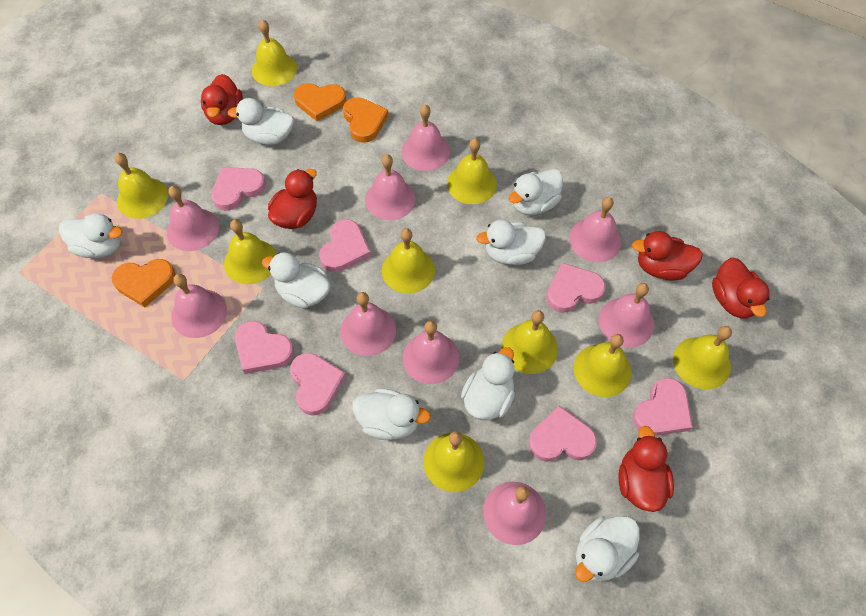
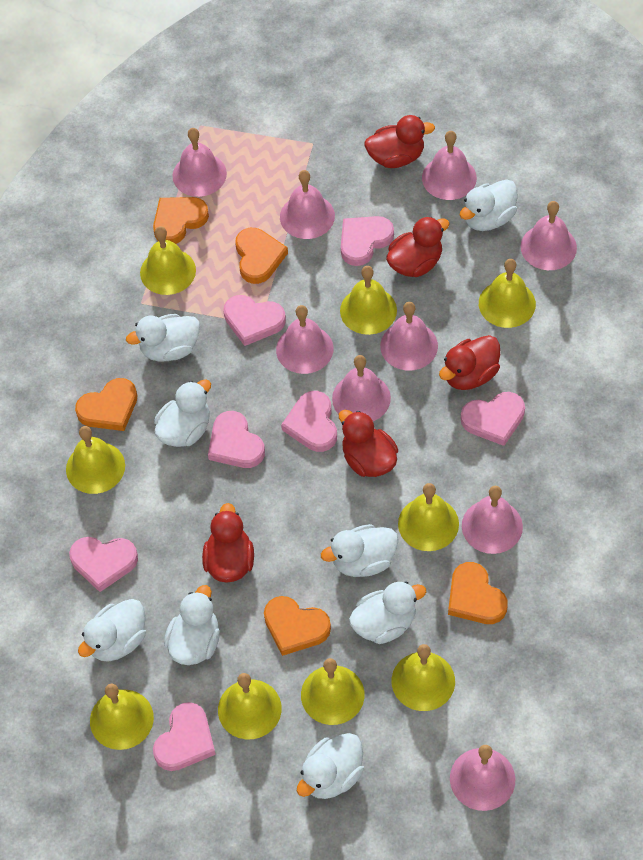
orange heart: 3 -> 5

